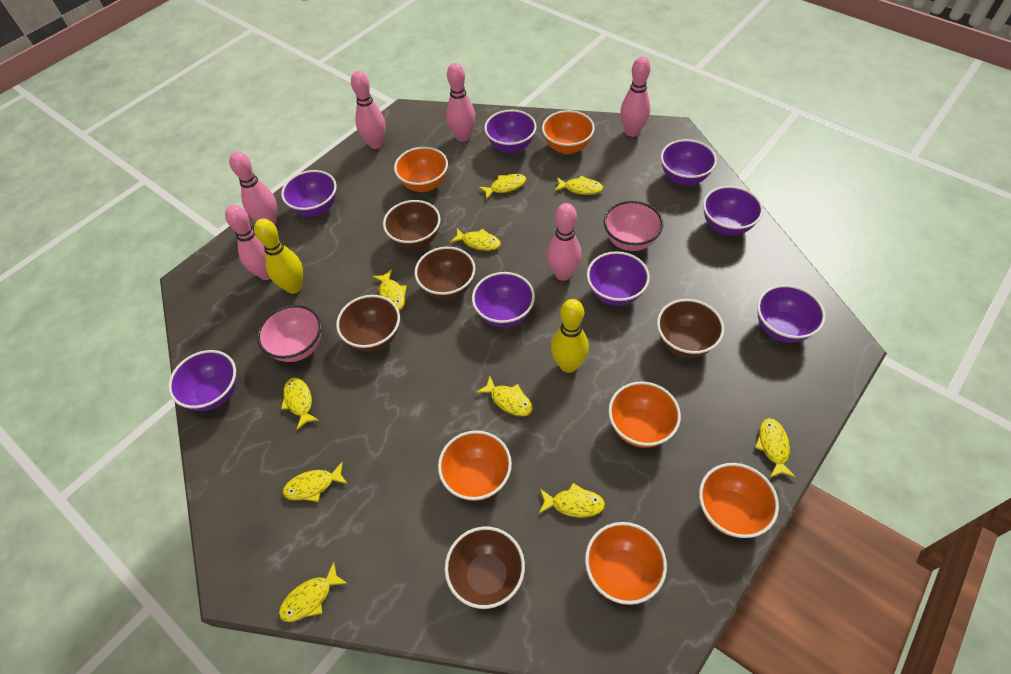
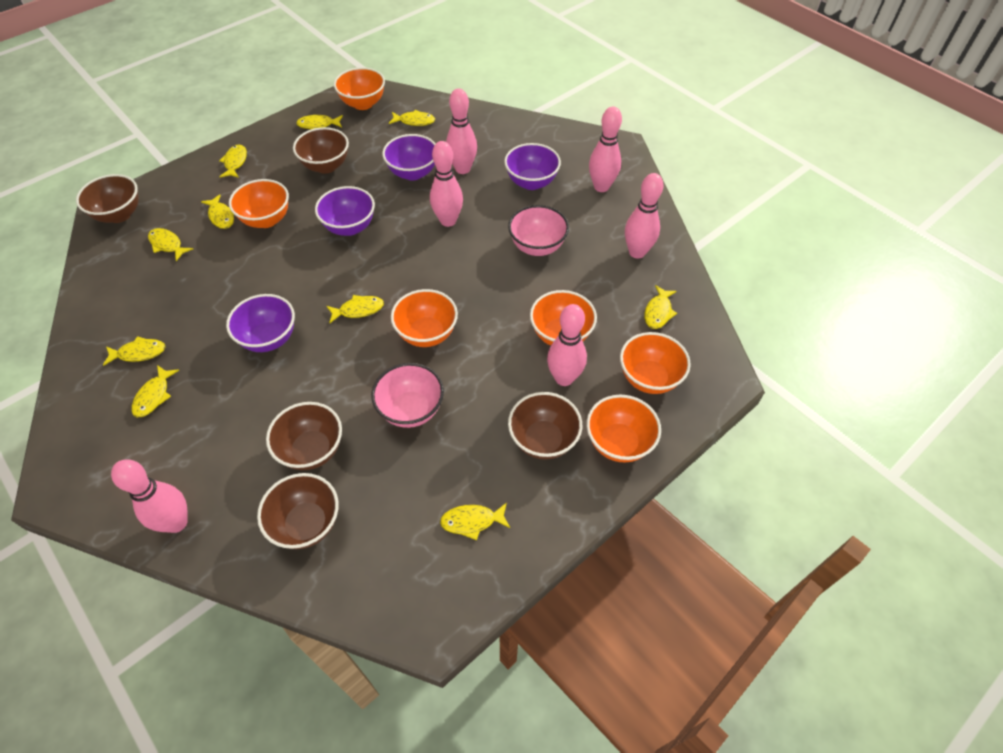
purple bowl: 8 -> 4
yellow bowling pin: 2 -> 0

